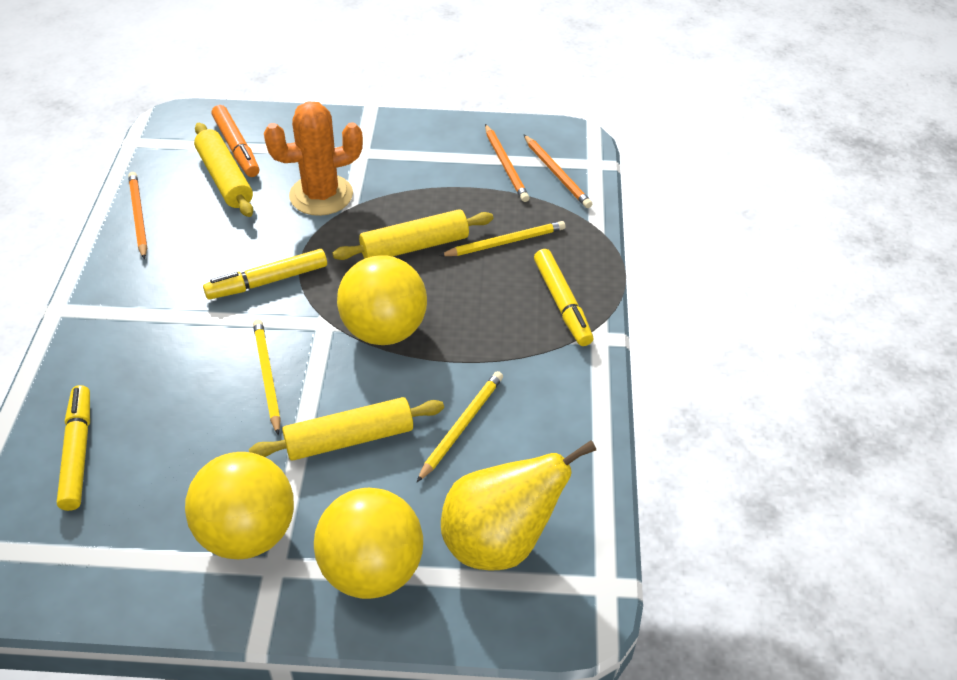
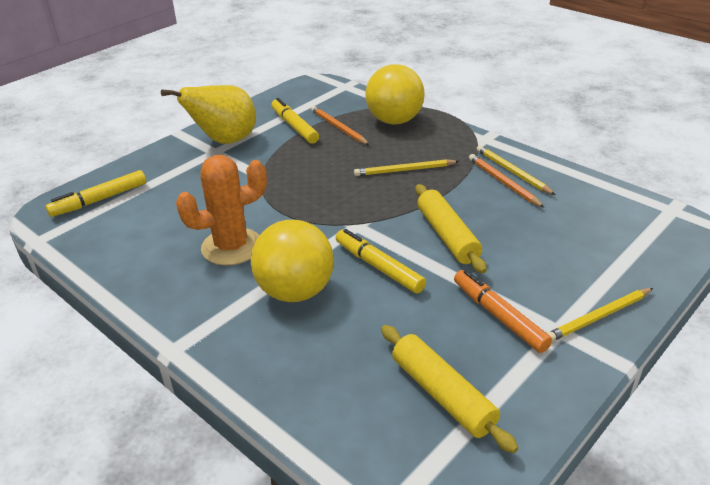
orange pencil: 3 -> 2
yellow ball: 3 -> 2
yellow rolling pin: 3 -> 2

